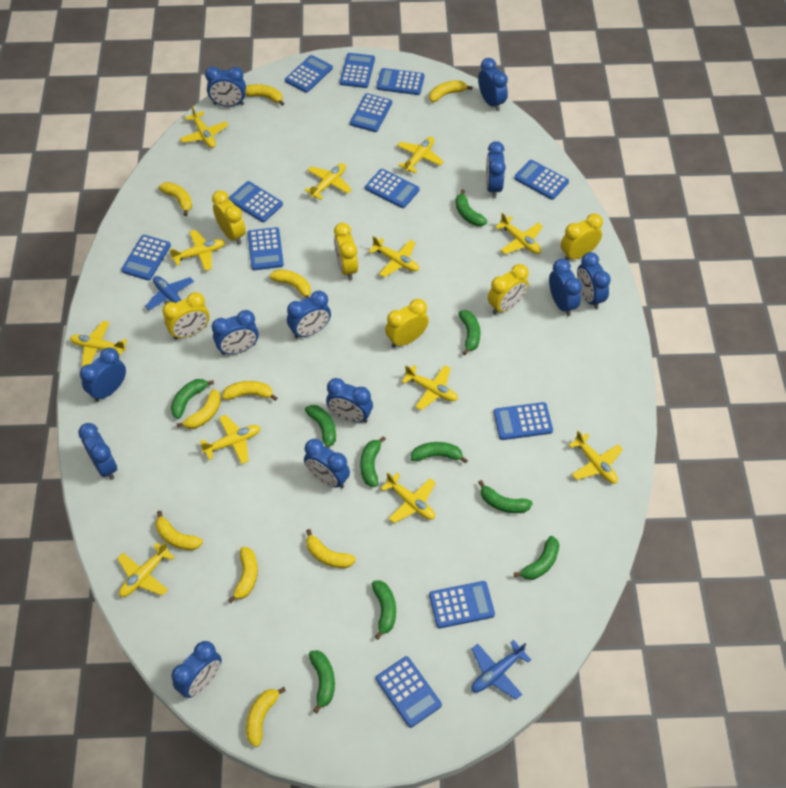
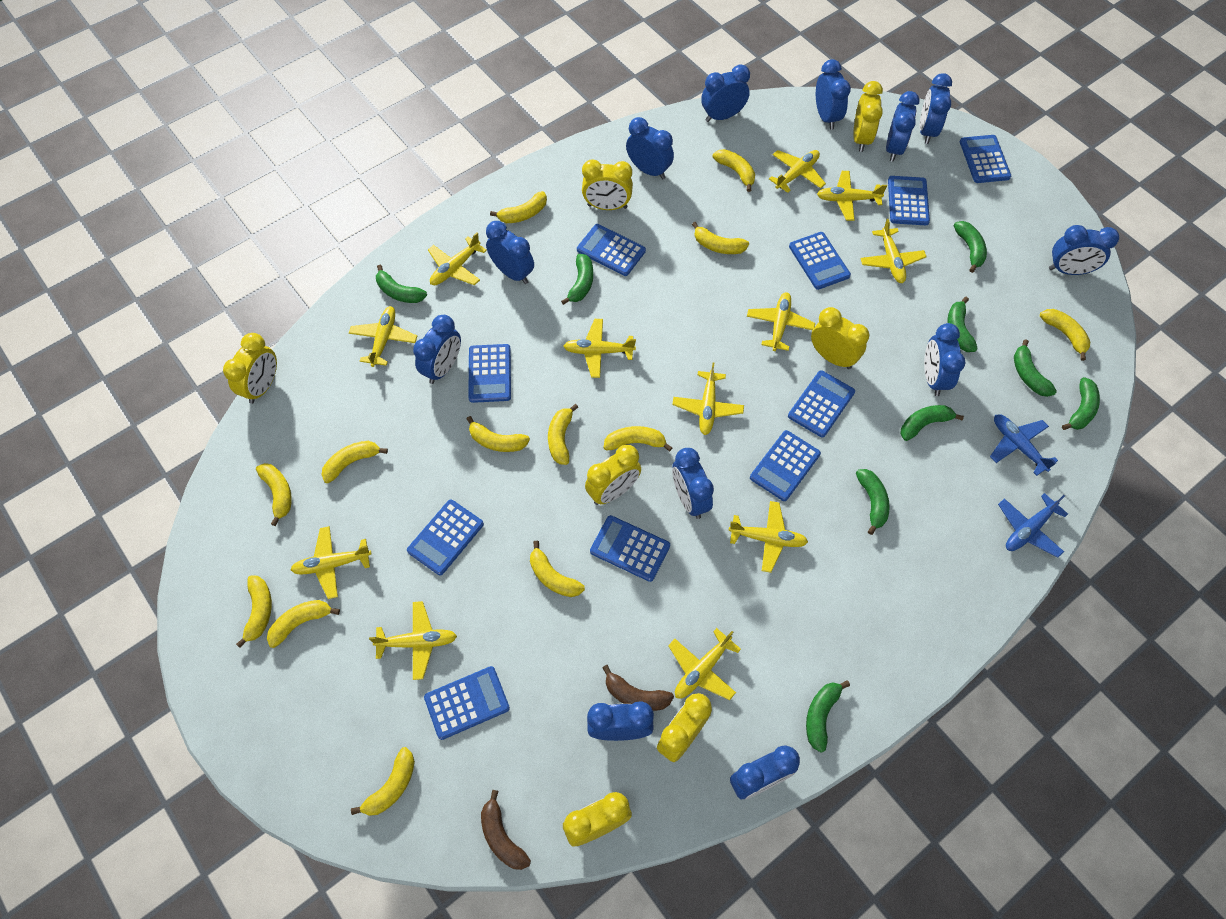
blue calculator: 12 -> 10
brown banana: 0 -> 2
green banana: 10 -> 9
yellow banana: 10 -> 13
yellow clock: 6 -> 7

